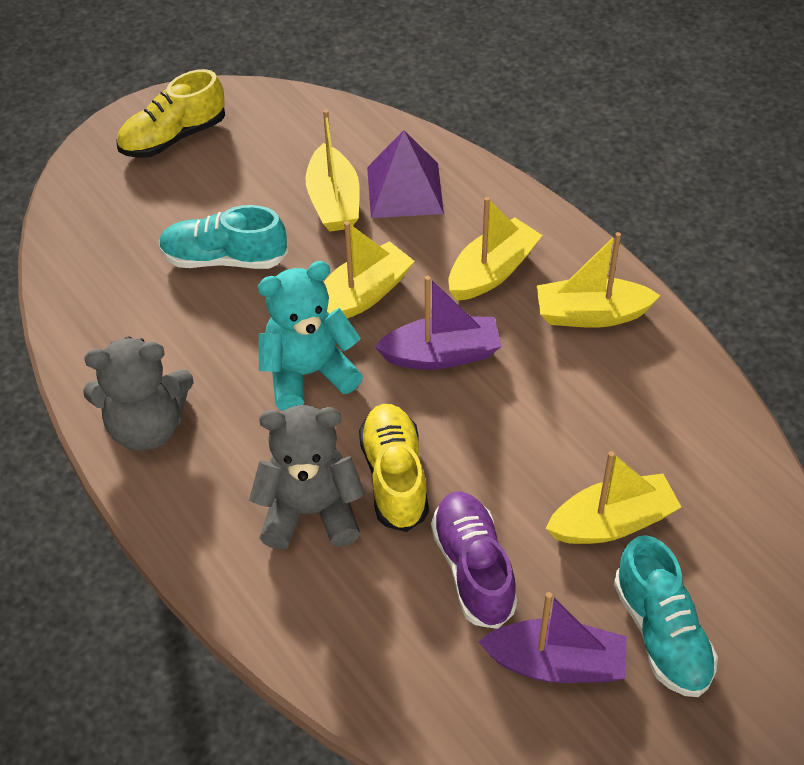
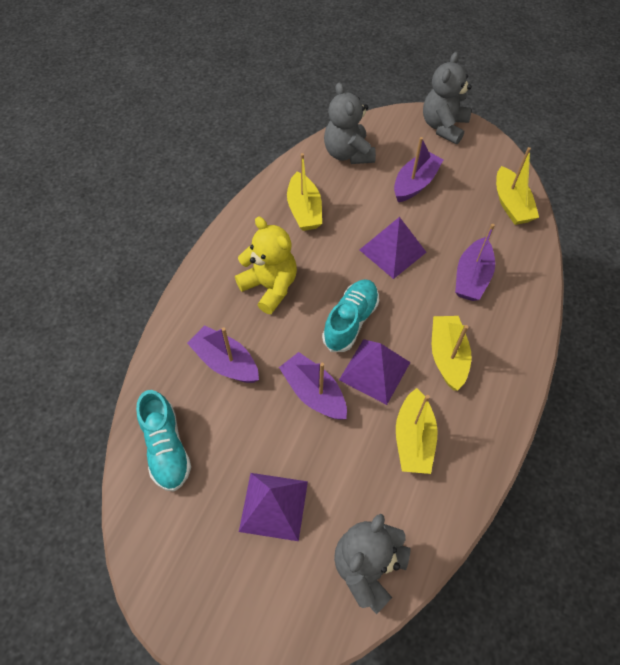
grey teddy bear: 2 -> 3
purple boat: 2 -> 4
purple pyramid: 1 -> 3
purple shoe: 1 -> 0
turquoise teddy bear: 1 -> 0
yellow boat: 5 -> 4
yellow shoe: 2 -> 0
yellow teddy bear: 0 -> 1

